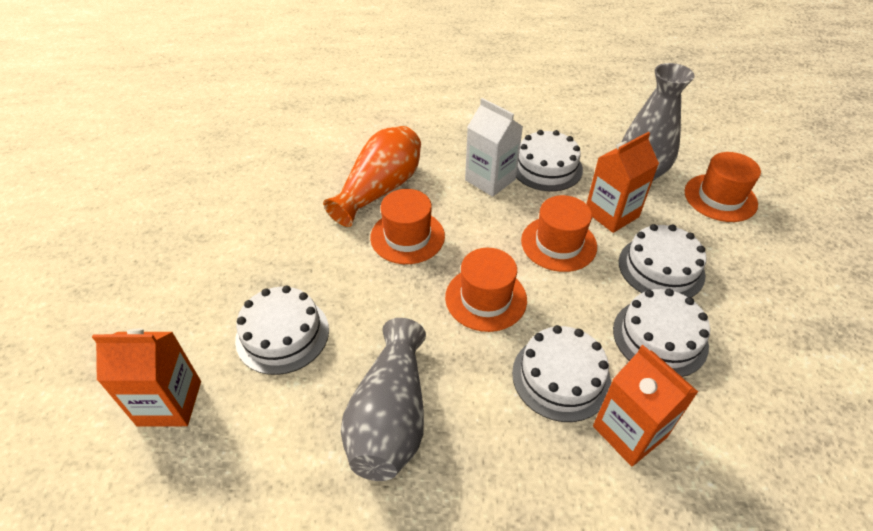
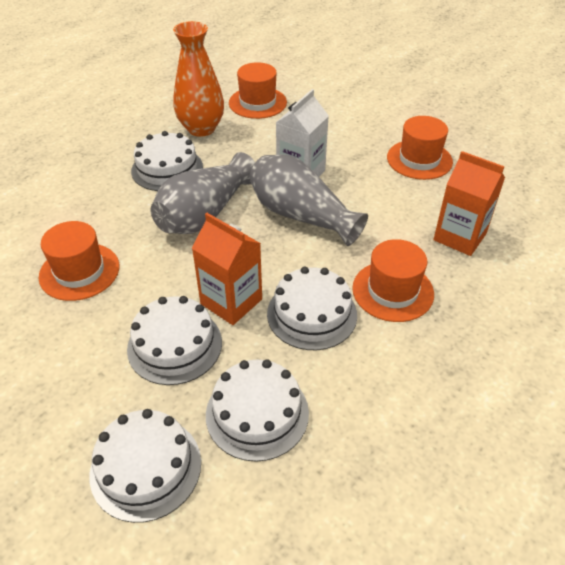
orange carton: 3 -> 2

